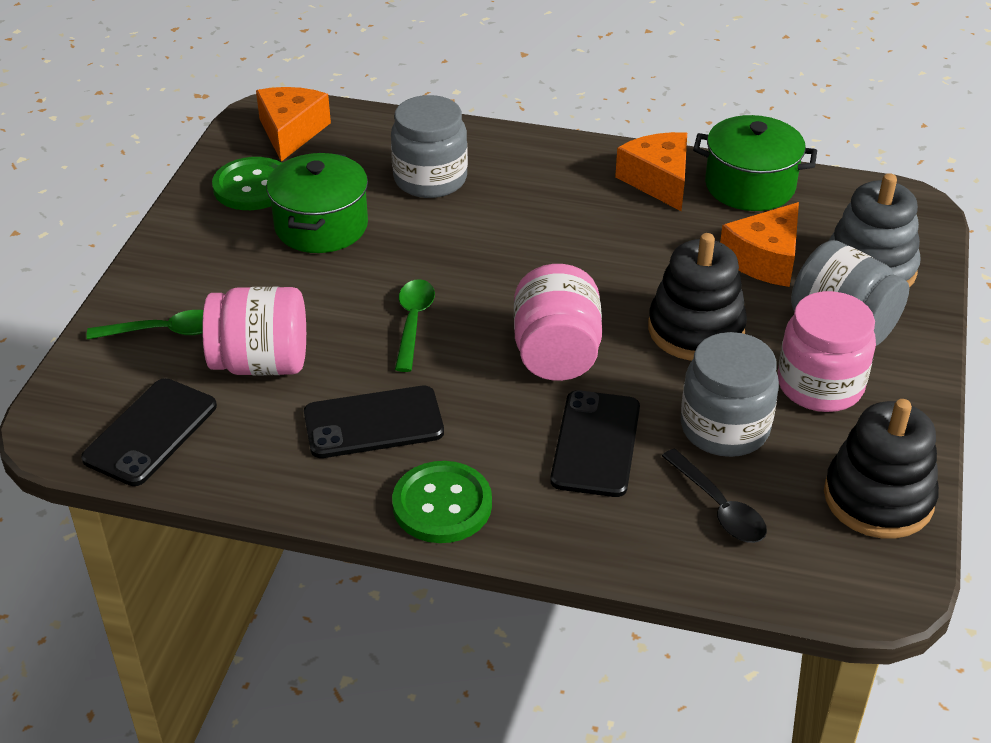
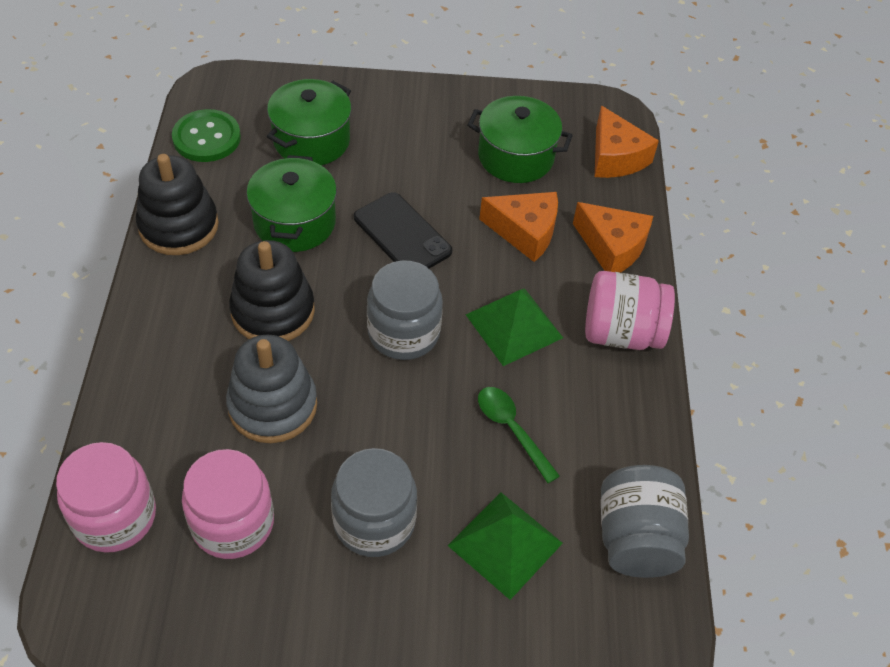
black phone: 3 -> 1
black spoon: 1 -> 0
green button: 2 -> 1
green pot: 2 -> 3
green pyramid: 0 -> 2
green spoon: 2 -> 1

